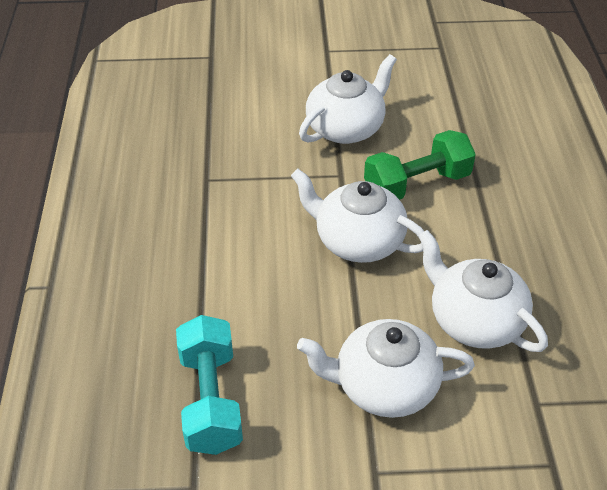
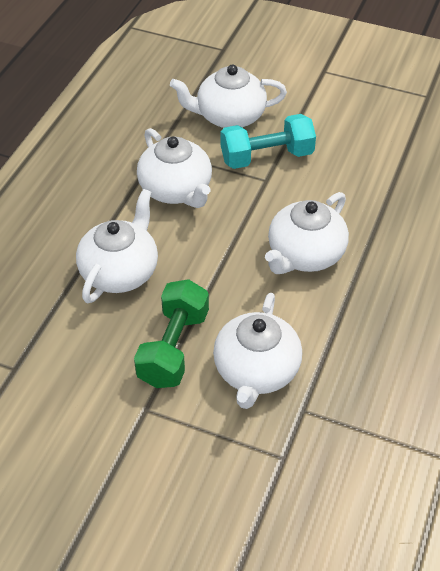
white teapot: 4 -> 5

